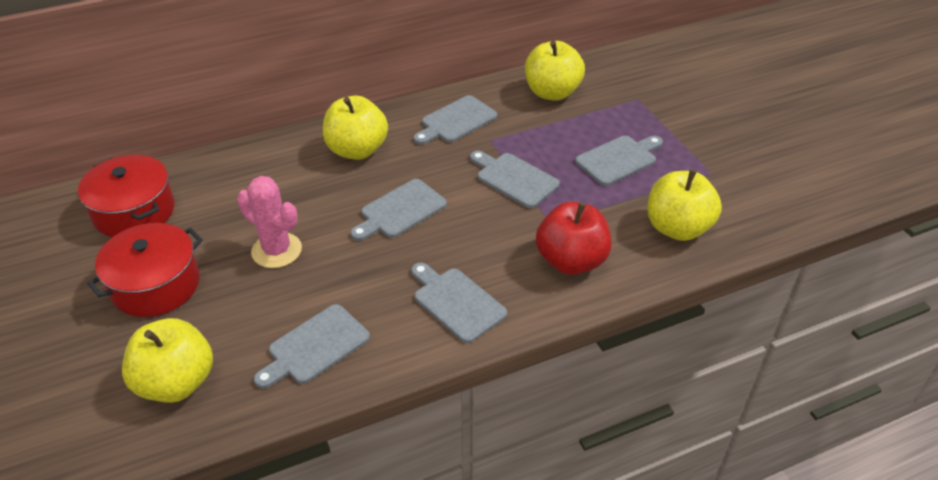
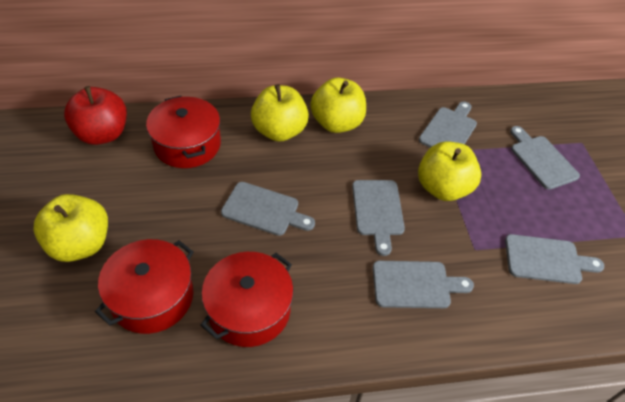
pink cactus: 1 -> 0
red pot: 2 -> 3

